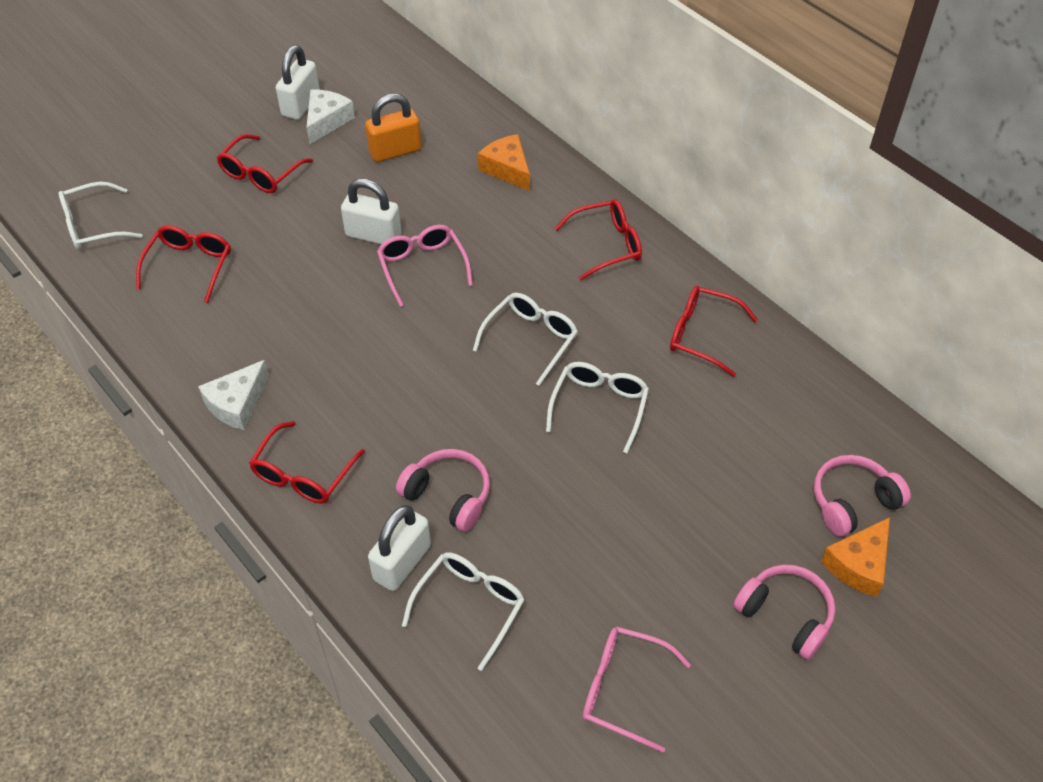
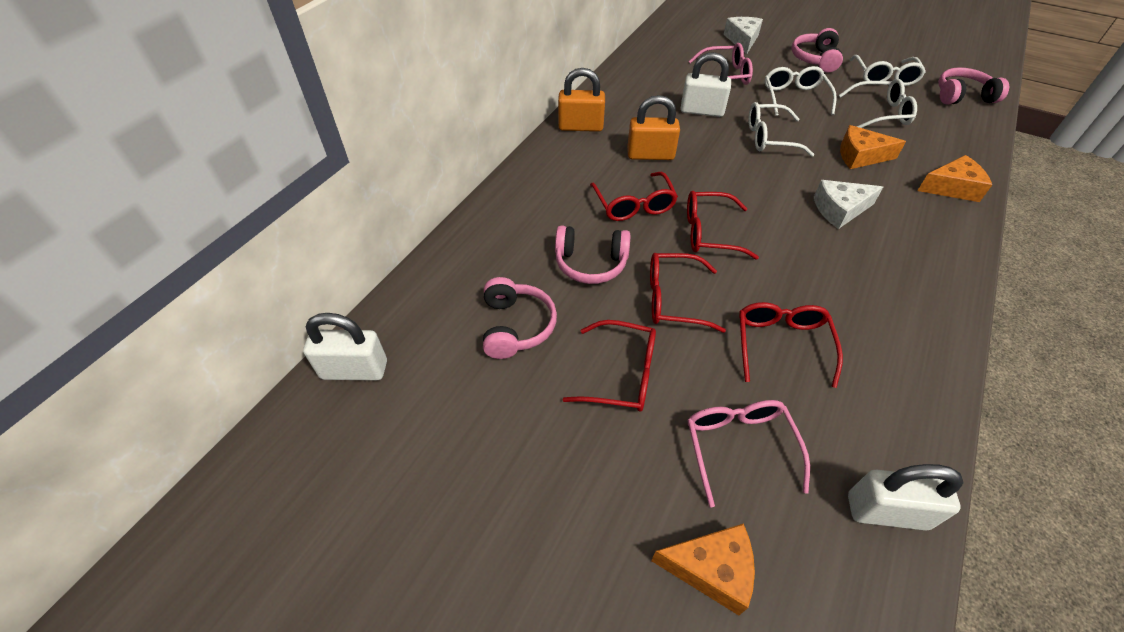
orange cheese: 2 -> 3
orange padlock: 1 -> 2
pink headphones: 3 -> 4

